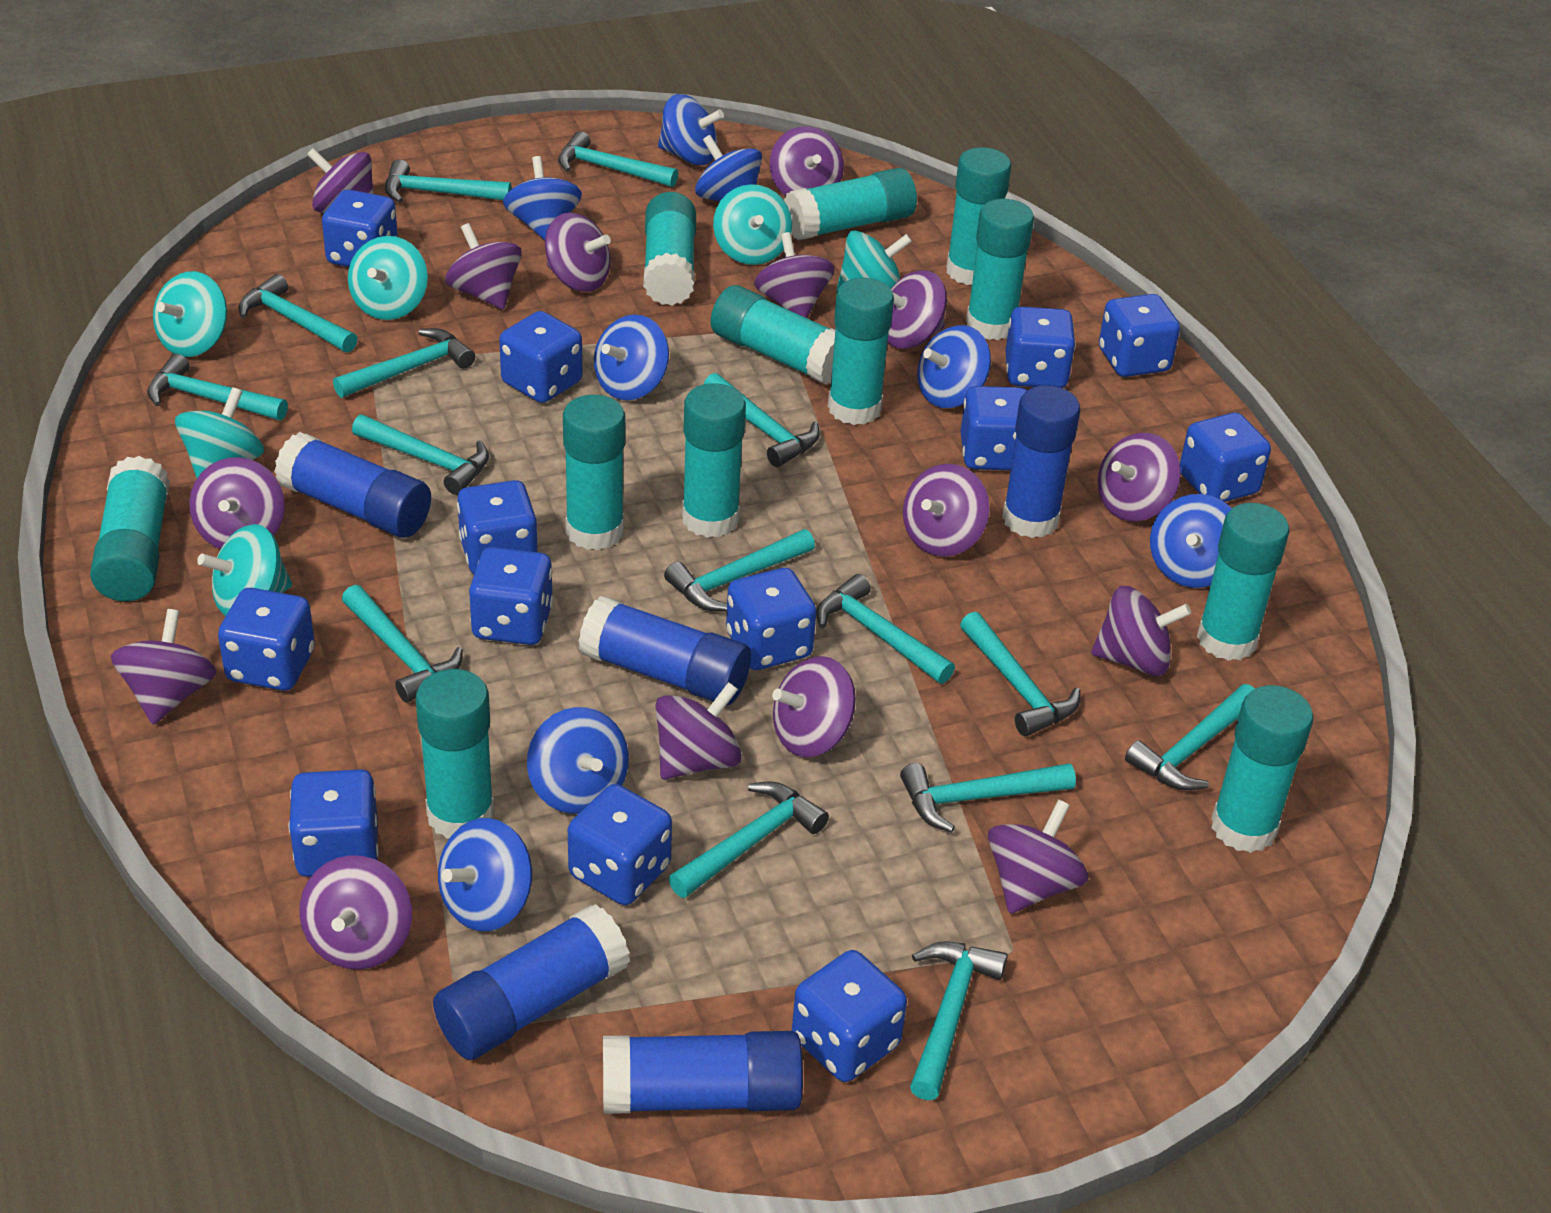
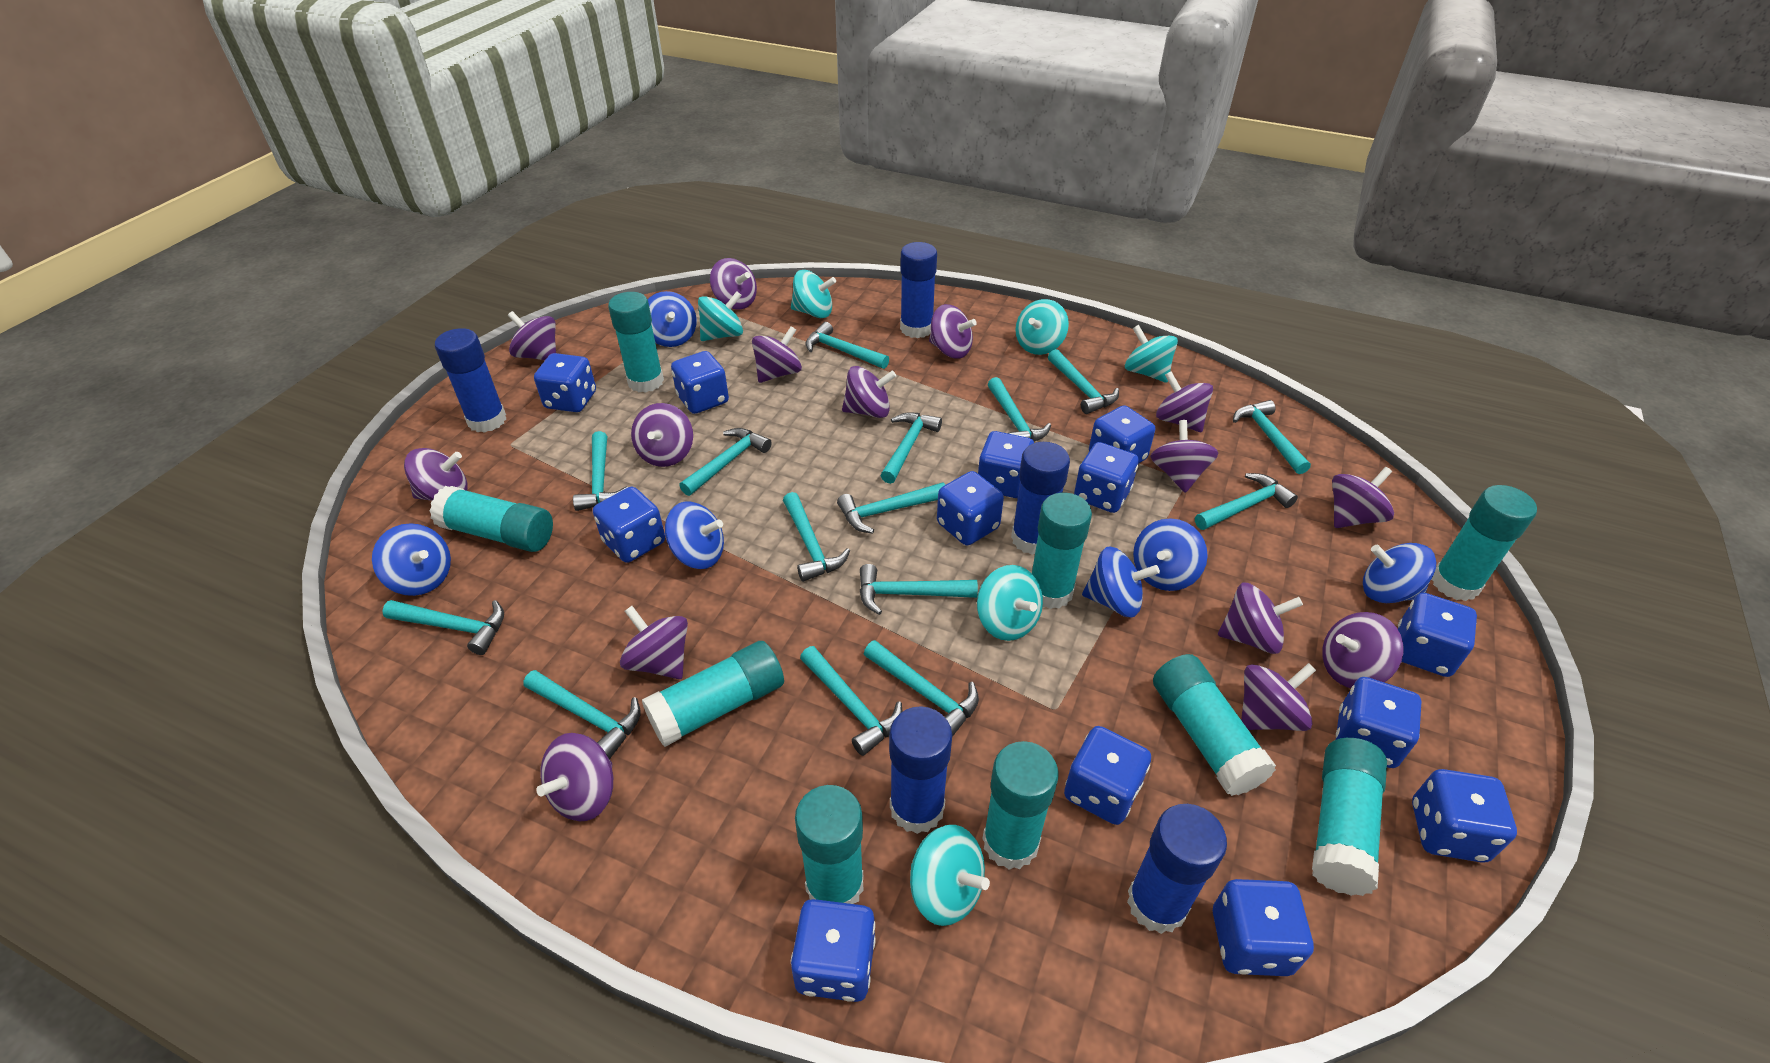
blue spinning top: 8 -> 6
turquoise glue stick: 12 -> 9

